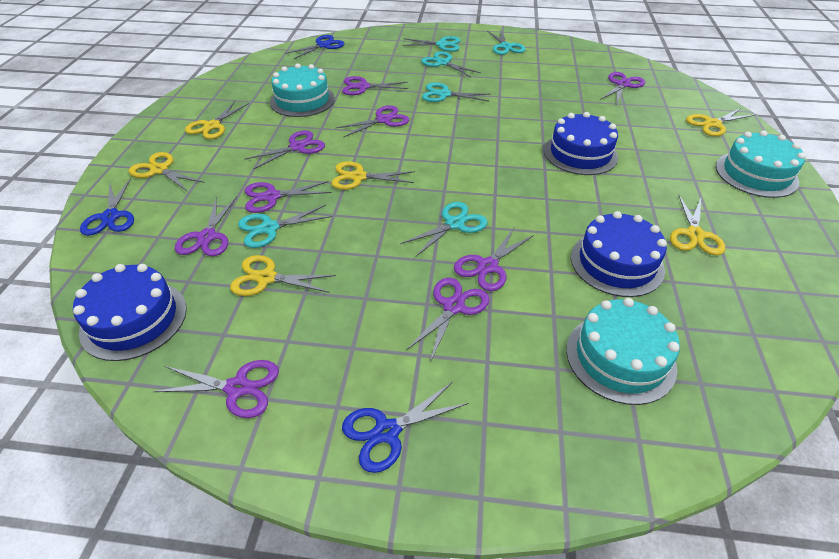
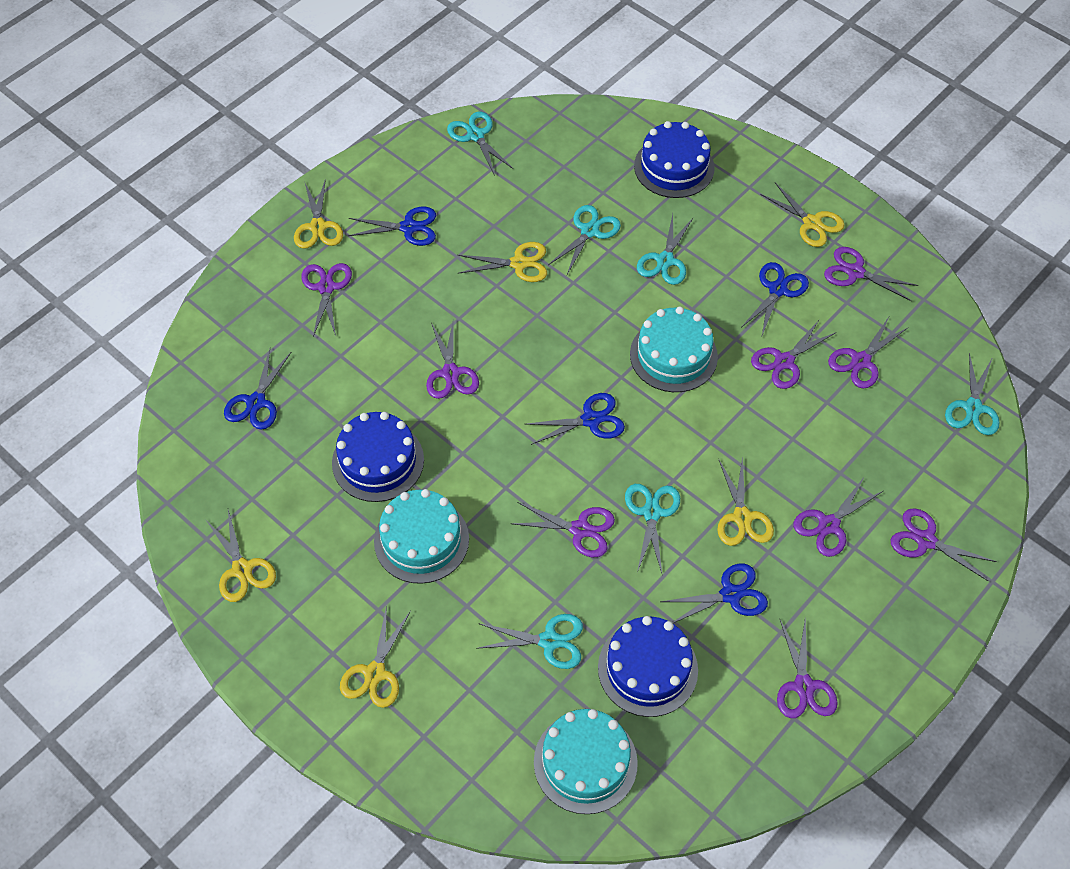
blue scissors: 3 -> 5

